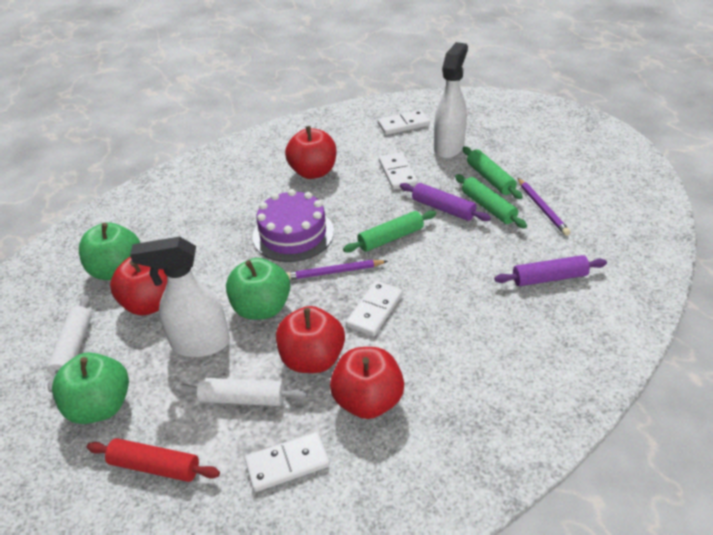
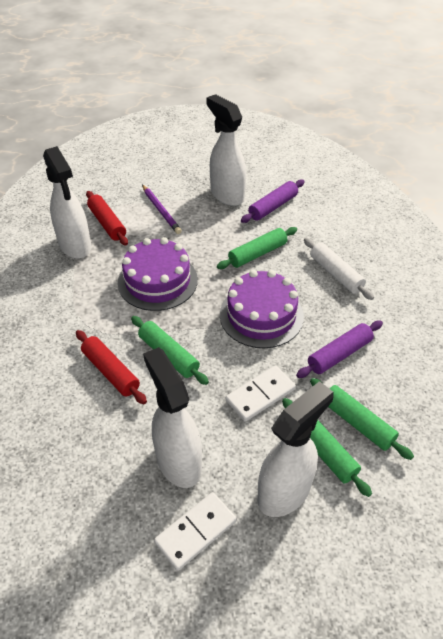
green apple: 3 -> 0
green rolling pin: 3 -> 4
purple cake: 1 -> 2
purple pencil: 2 -> 1
red apple: 4 -> 0
red rolling pin: 1 -> 2
white domino: 4 -> 2
white rolling pin: 2 -> 1
white spray bottle: 2 -> 4

